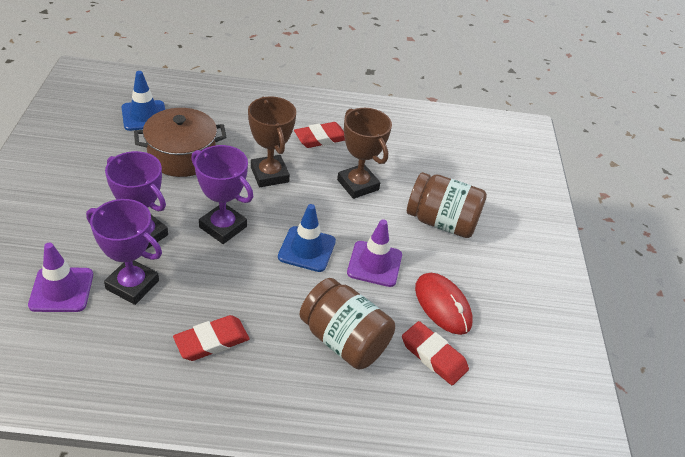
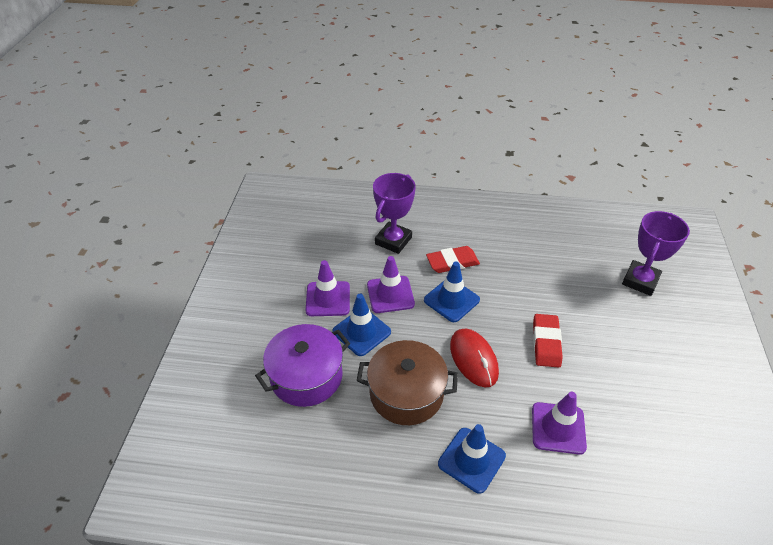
blue traffic cone: 2 -> 3
brown jar: 2 -> 0
brown trophy: 2 -> 0
purple pot: 0 -> 1
purple traffic cone: 2 -> 3
purple trophy: 3 -> 2
red eraser: 3 -> 2

